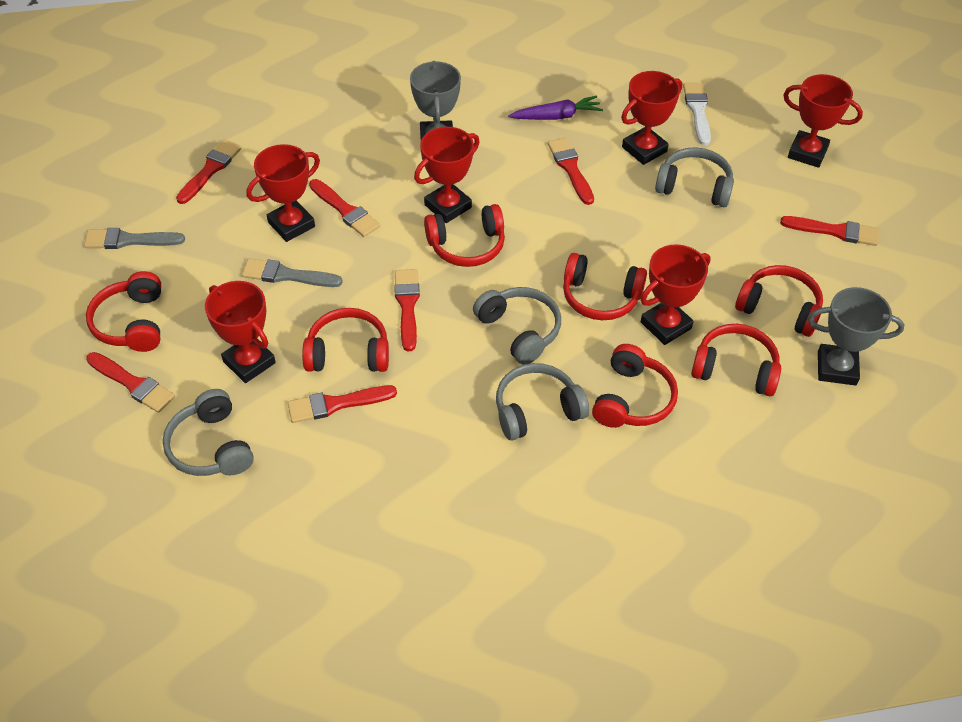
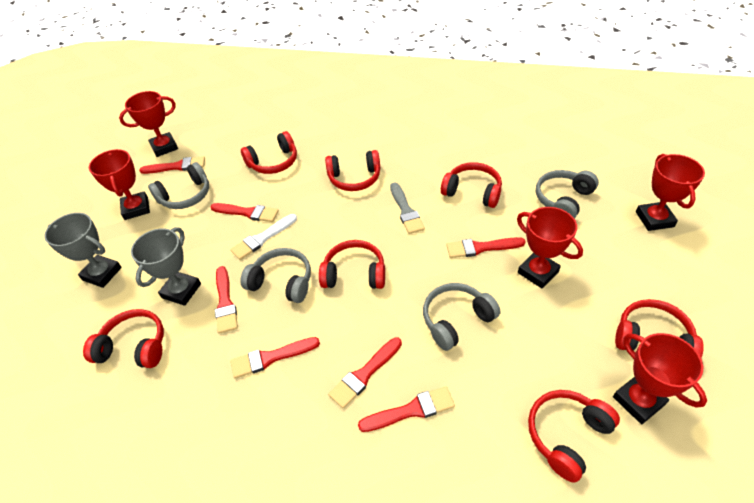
grey brush: 2 -> 1
purple carrot: 1 -> 0
red trophy: 6 -> 5

